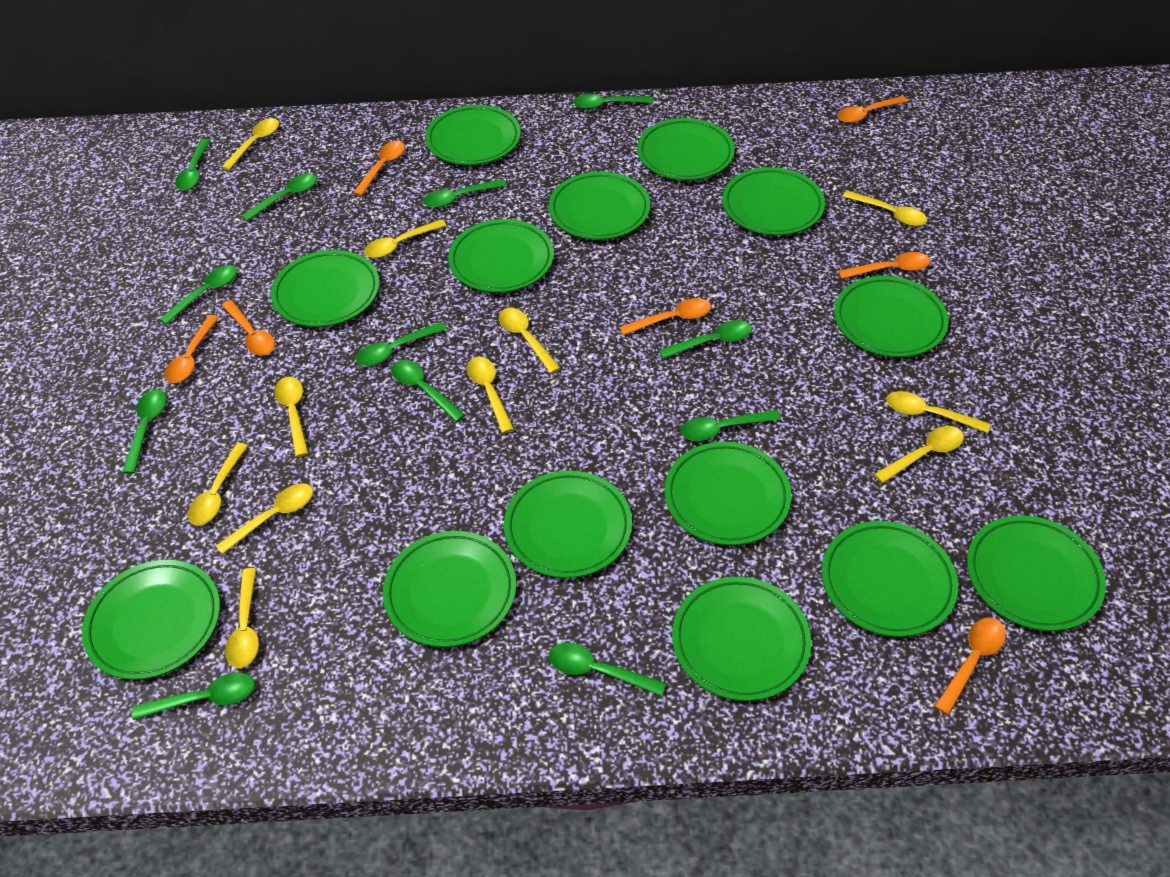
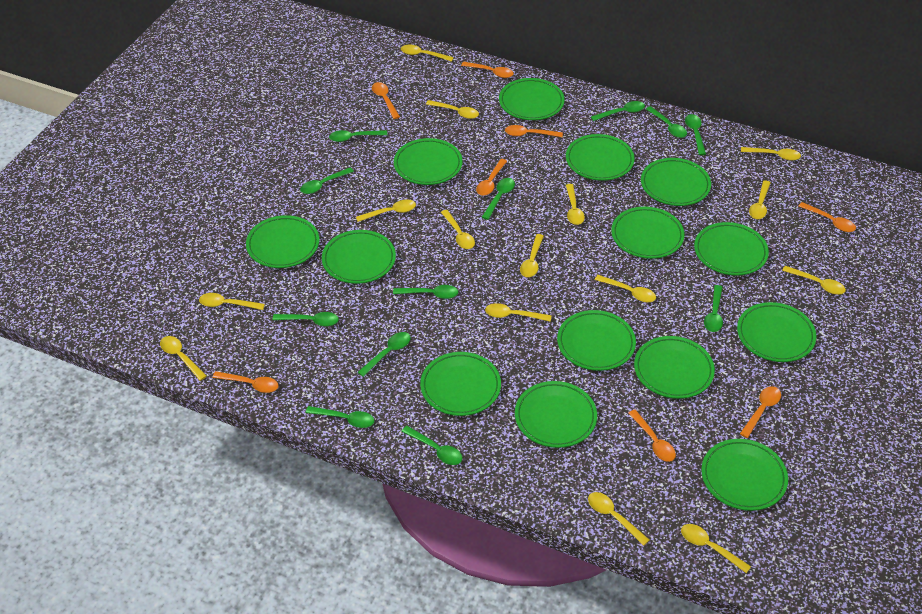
orange spoon: 7 -> 8
yellow spoon: 11 -> 15

